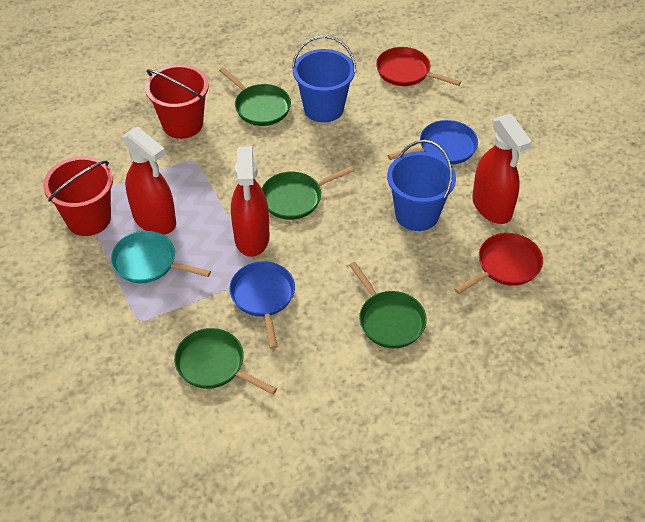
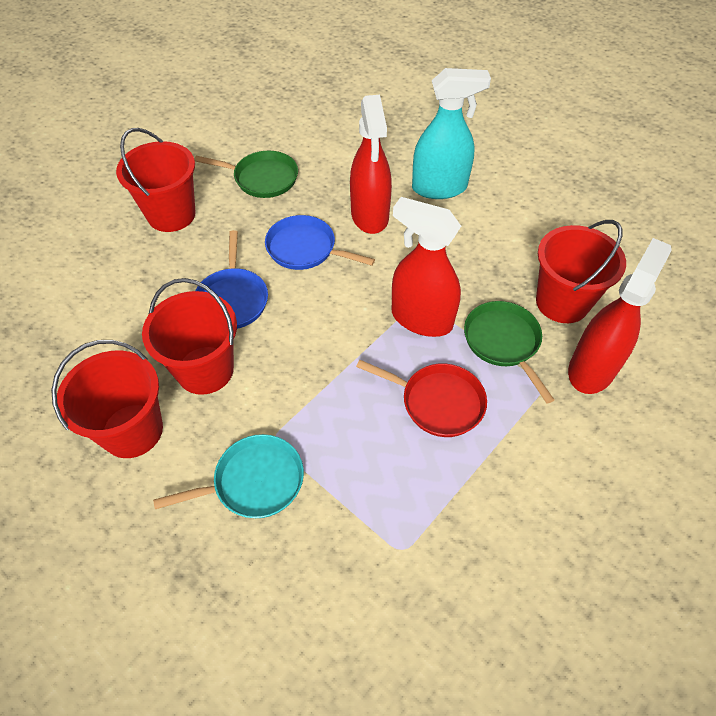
blue bucket: 2 -> 0
green pan: 4 -> 2
red bucket: 2 -> 4
red pan: 2 -> 1
turquoise spray bottle: 0 -> 1

